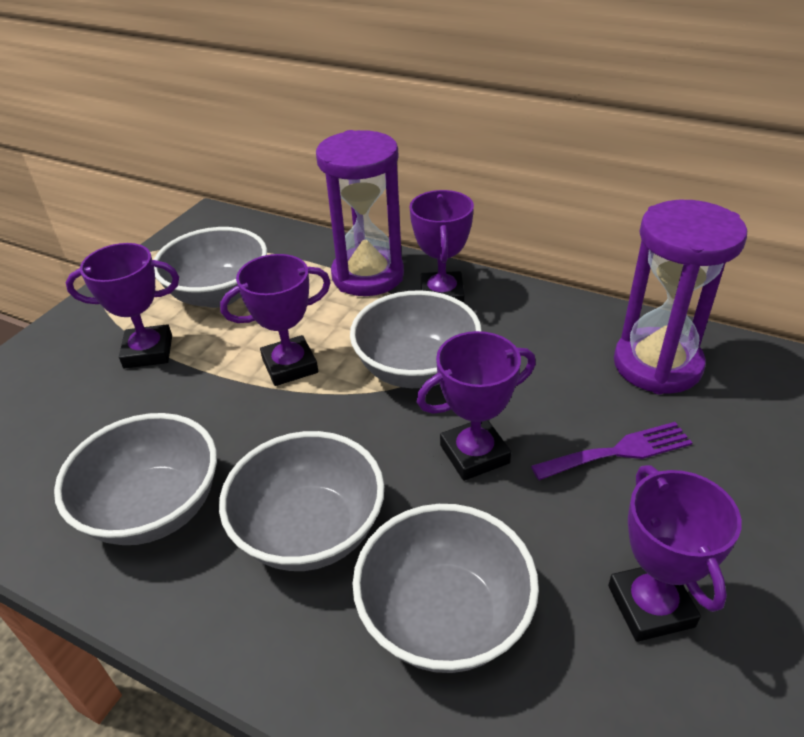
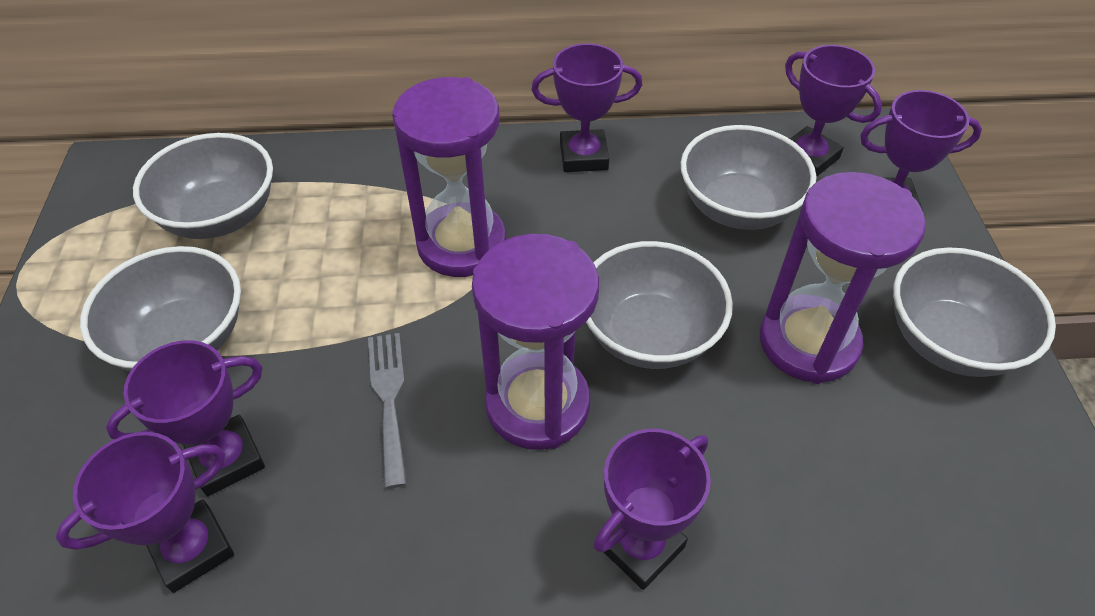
grey fork: 0 -> 1
purple fork: 1 -> 0
purple hourglass: 2 -> 3
purple trophy: 5 -> 6

